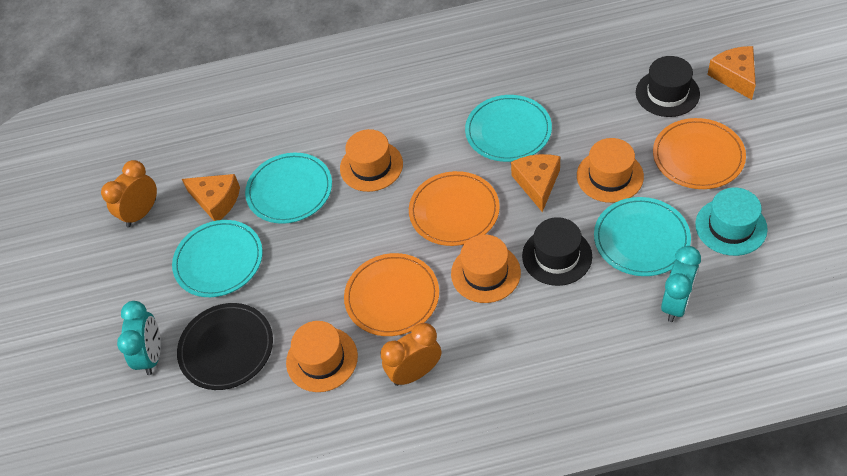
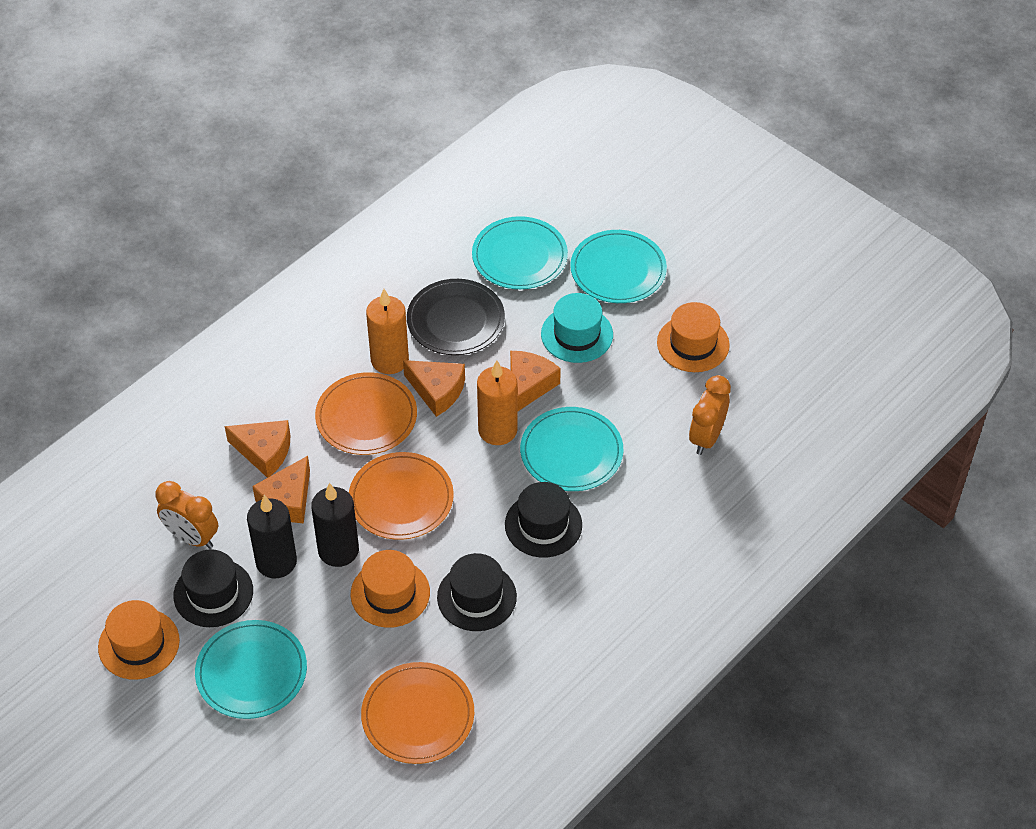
black candle: 0 -> 2
black hat: 2 -> 3
orange candle: 0 -> 2
orange cheese: 3 -> 4
orange hat: 4 -> 3
turquoise clock: 2 -> 0

